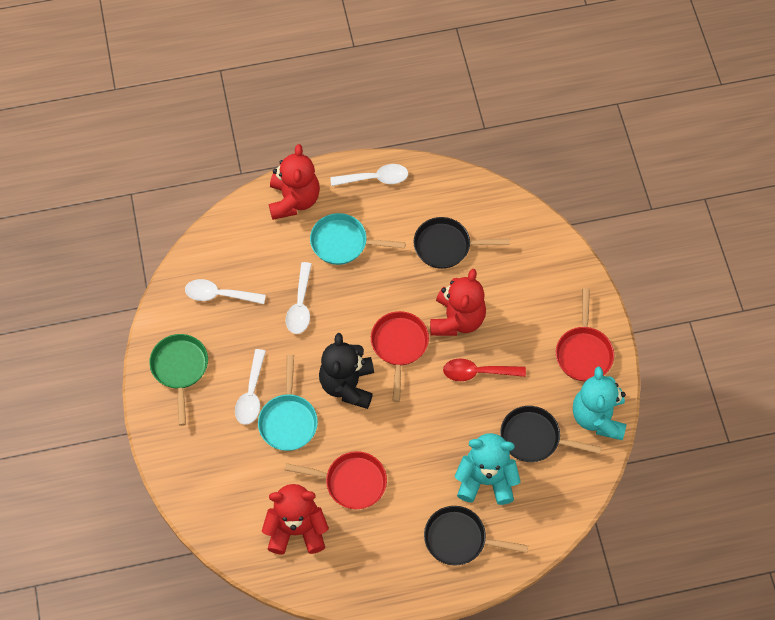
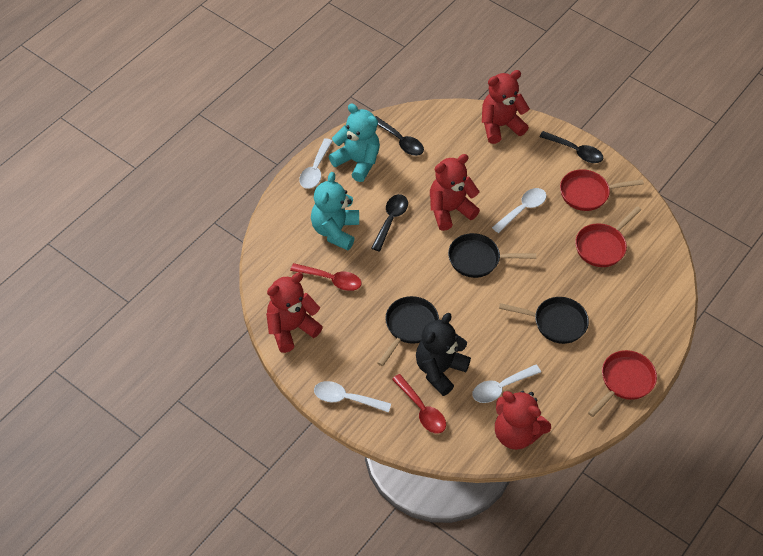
black spoon: 0 -> 3
green pan: 1 -> 0
red spoon: 1 -> 2
red teddy bear: 3 -> 4
turquoise pan: 2 -> 0

